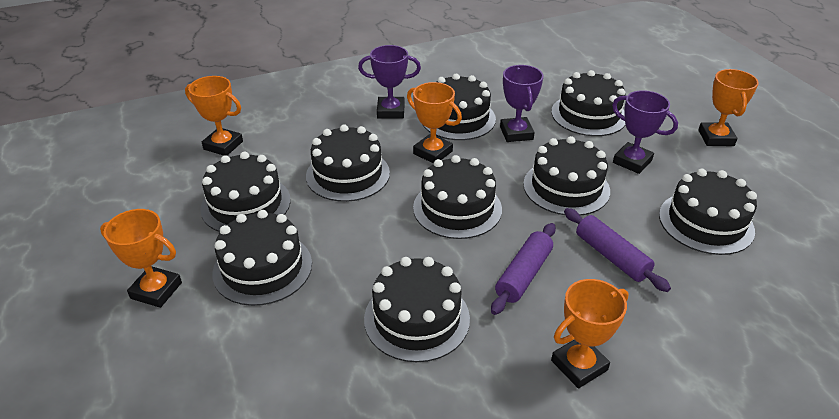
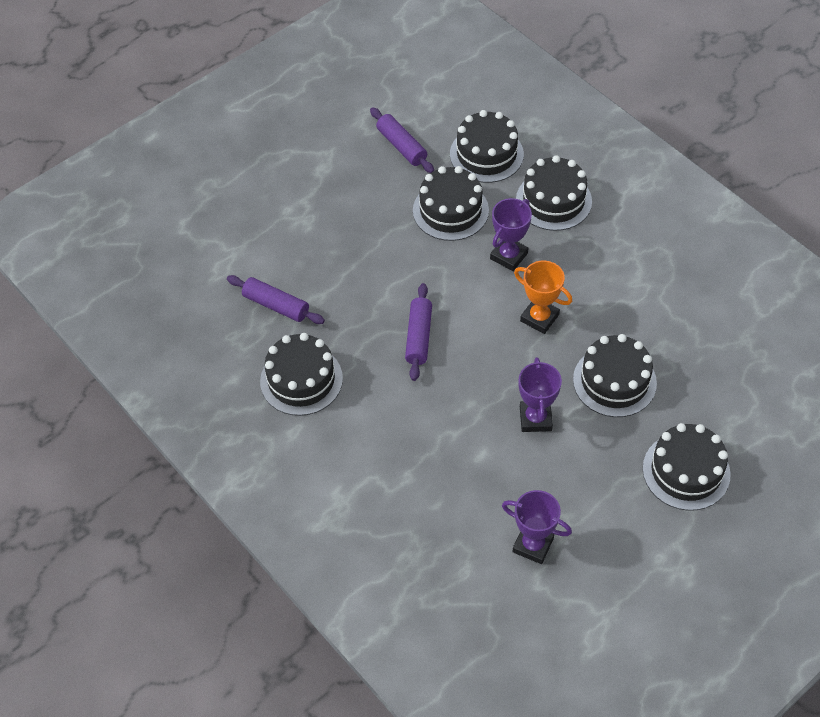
black cake: 9 -> 6
orange trophy: 5 -> 1
purple rolling pin: 2 -> 3

